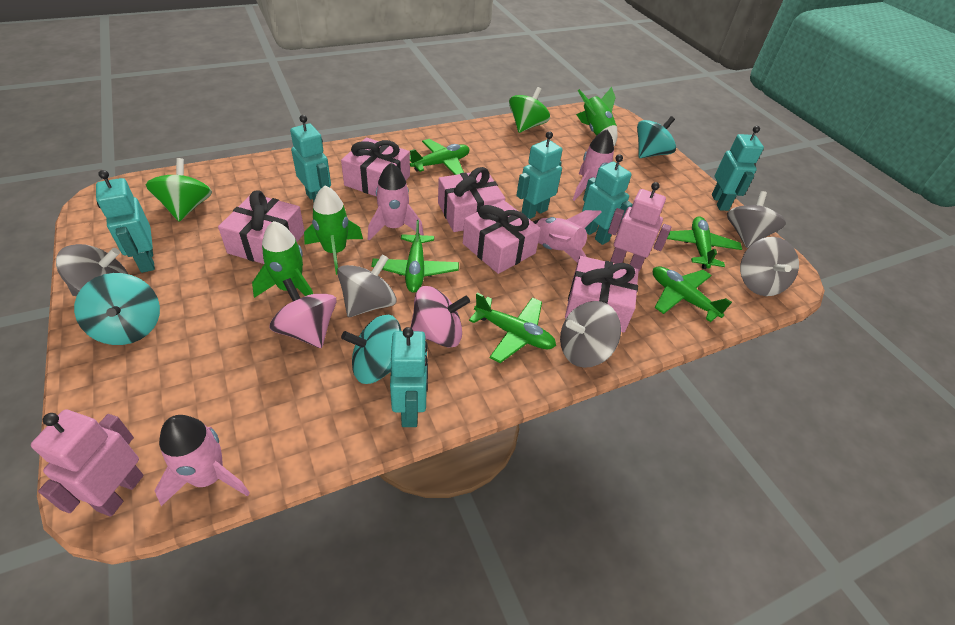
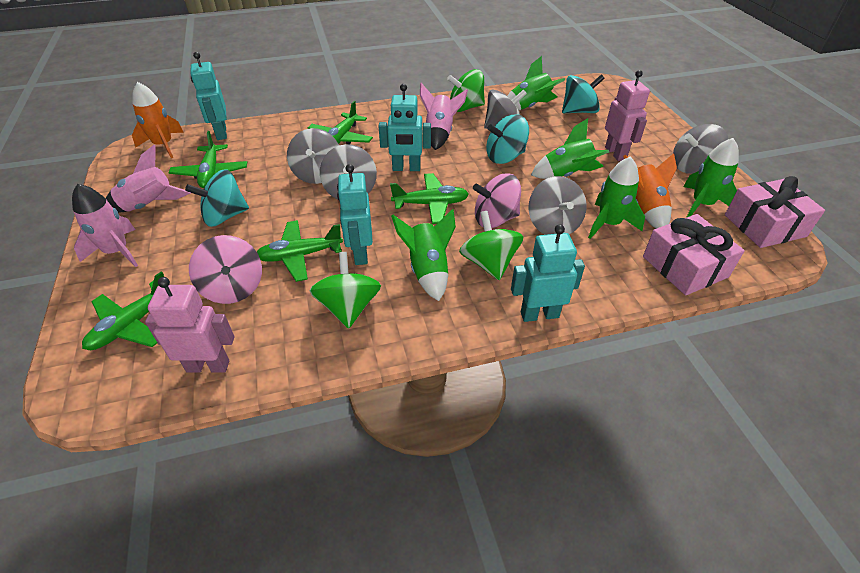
green rocket: 3 -> 5
green spinning top: 2 -> 3
orange rocket: 0 -> 2
pink gift: 5 -> 2
pink rocket: 4 -> 3
turquoise robot: 6 -> 4

